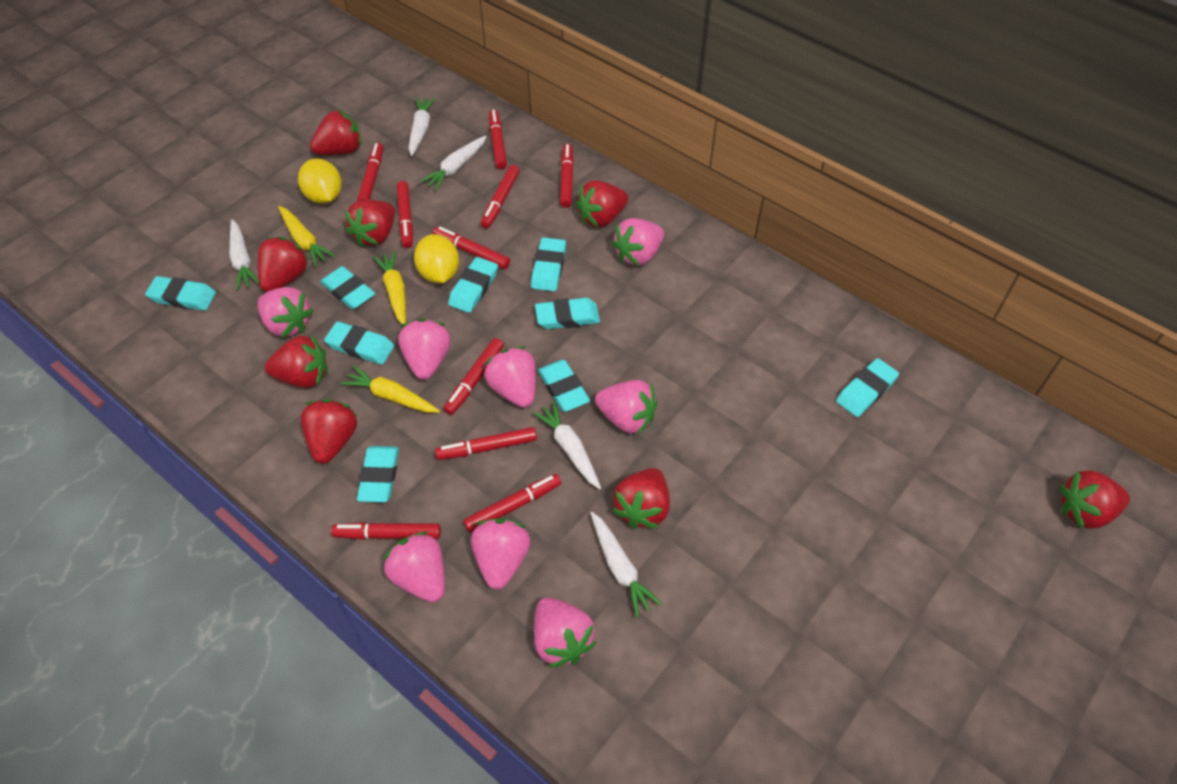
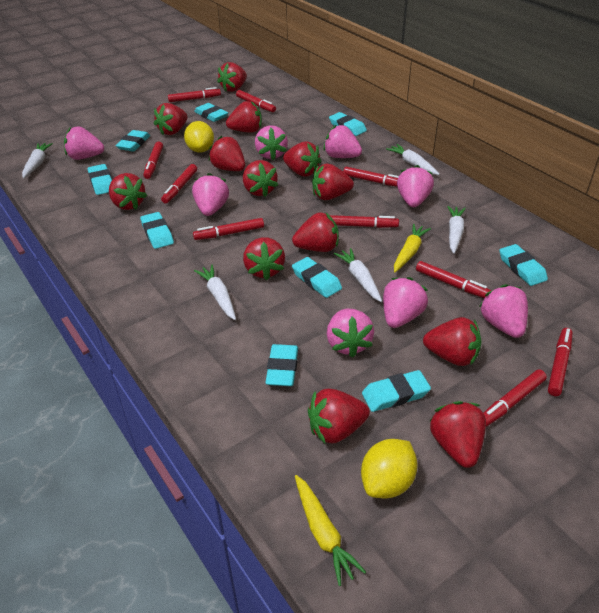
red strawberry: 8 -> 13
yellow carrot: 3 -> 2

